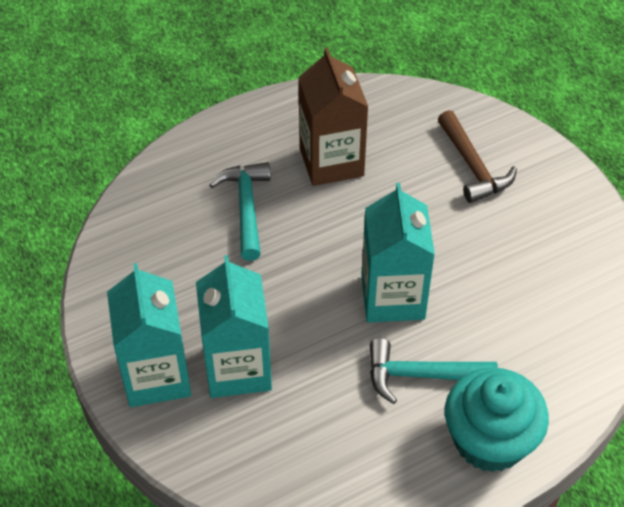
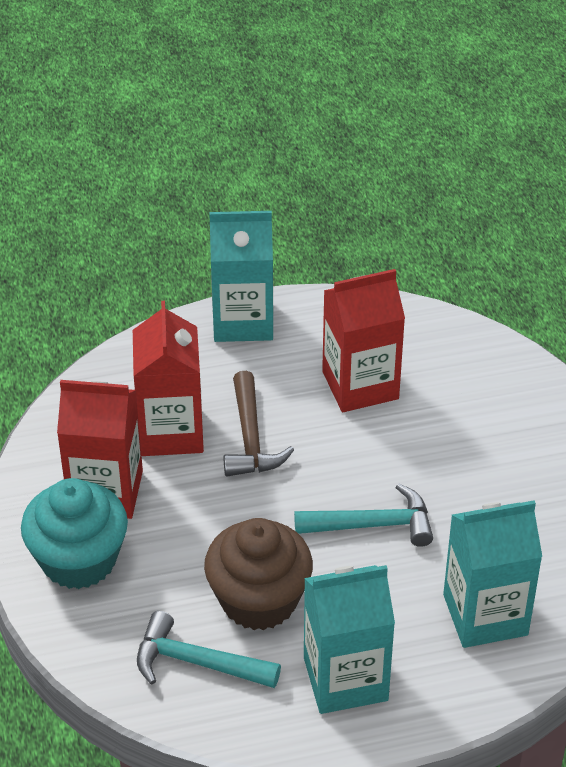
brown carton: 1 -> 0
brown cupcake: 0 -> 1
red carton: 0 -> 3

